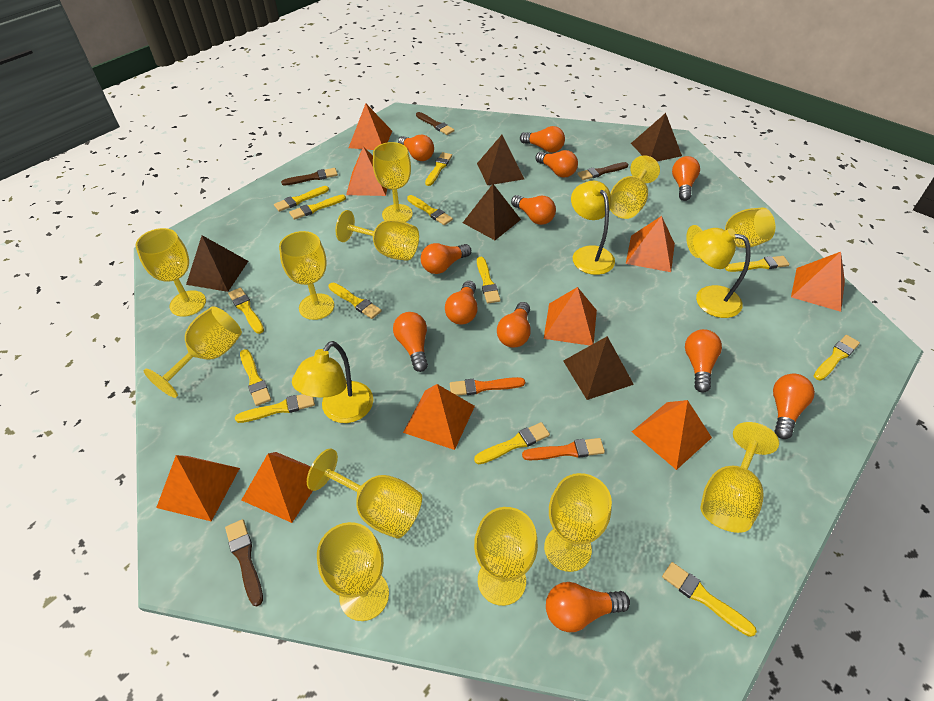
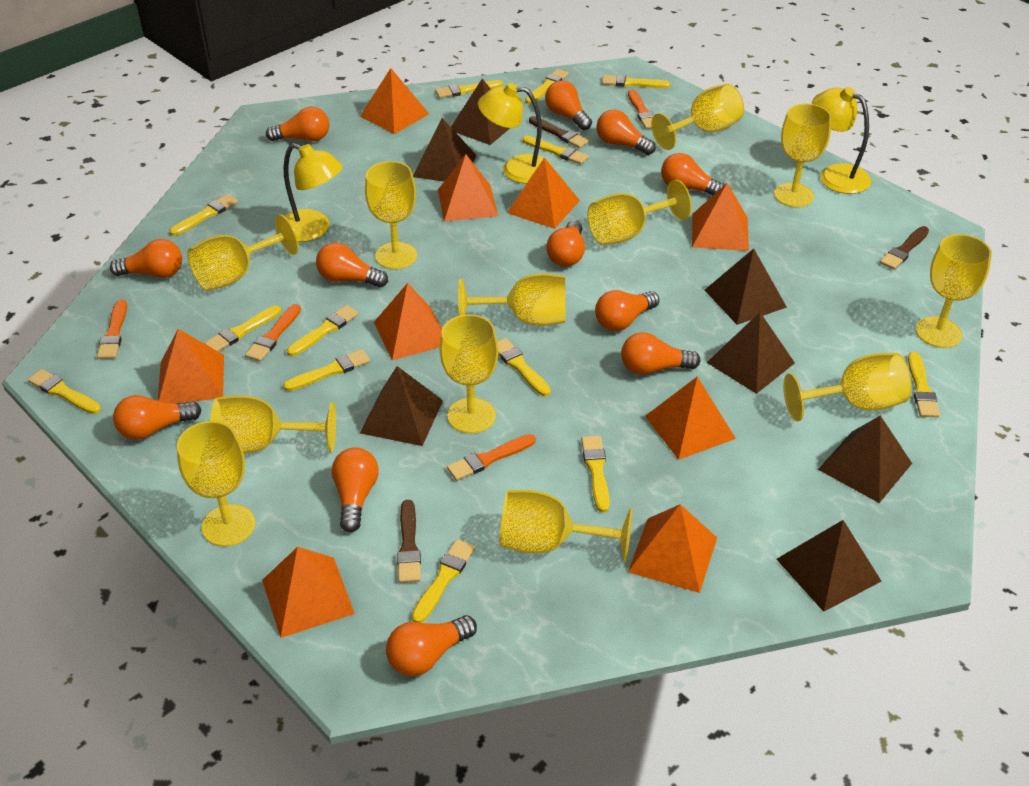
brown brush: 4 -> 3
brown pyramid: 5 -> 7
orange brush: 2 -> 4

